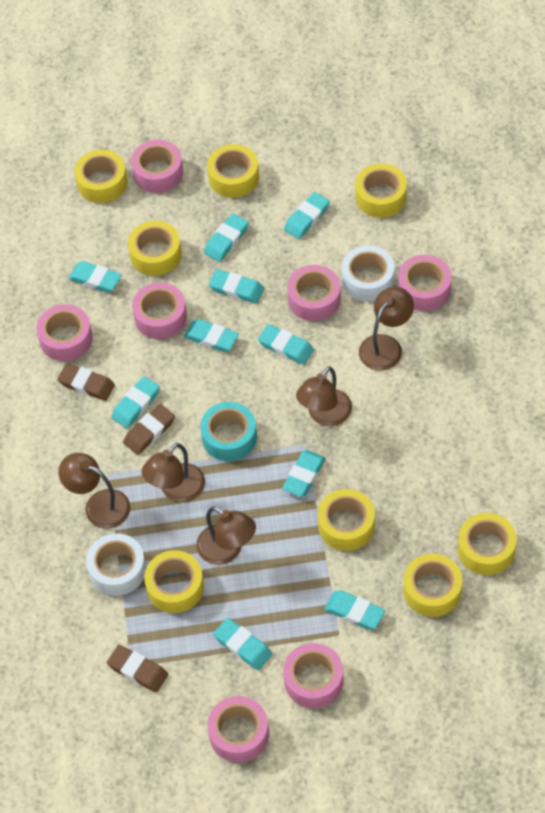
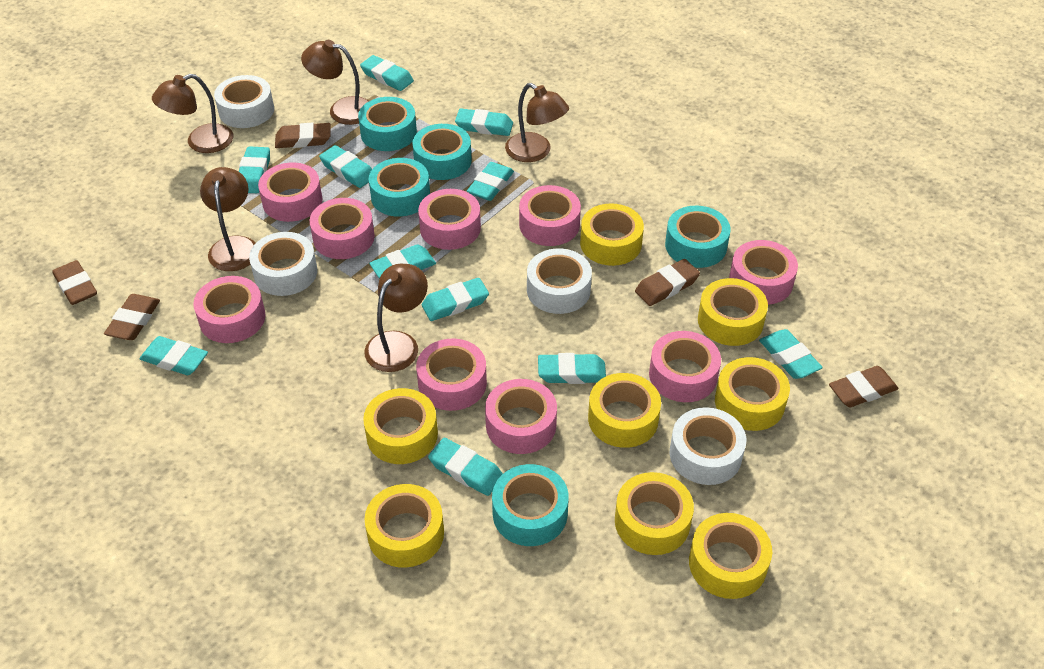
brown eraser: 3 -> 5
pink tape: 7 -> 9
turquoise eraser: 10 -> 11
turquoise tape: 1 -> 5
white tape: 2 -> 4

